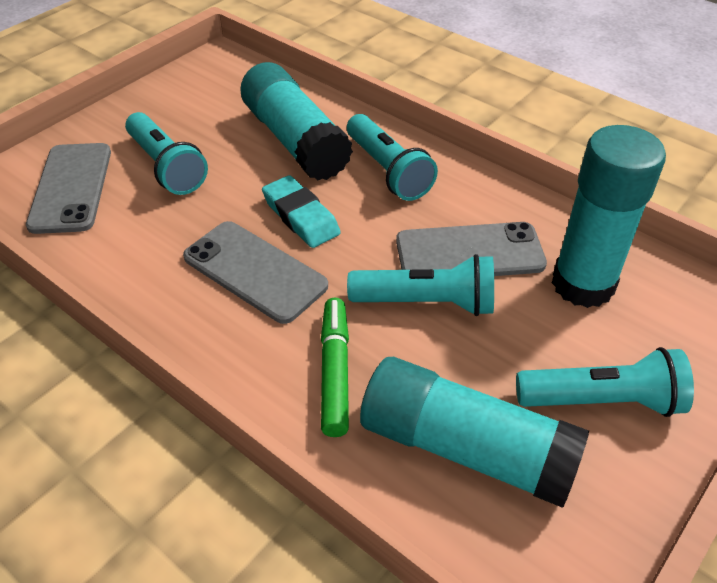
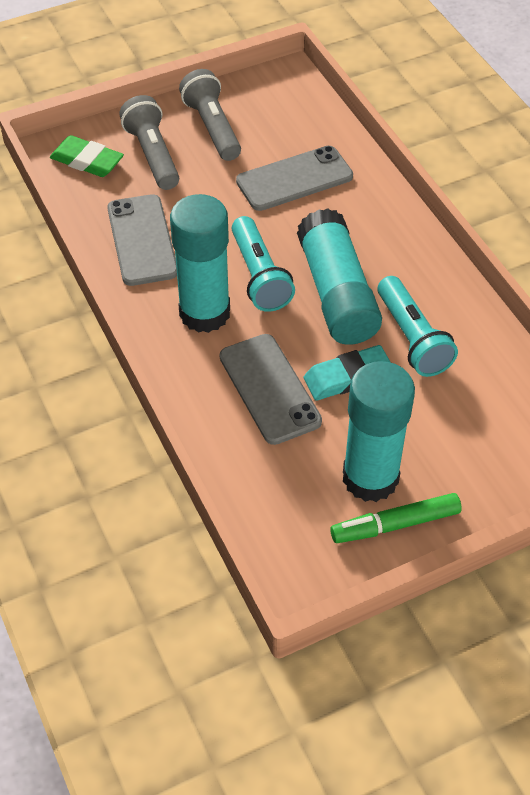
green eraser: 0 -> 1
grey flashlight: 0 -> 2
turquoise flashlight: 4 -> 2

